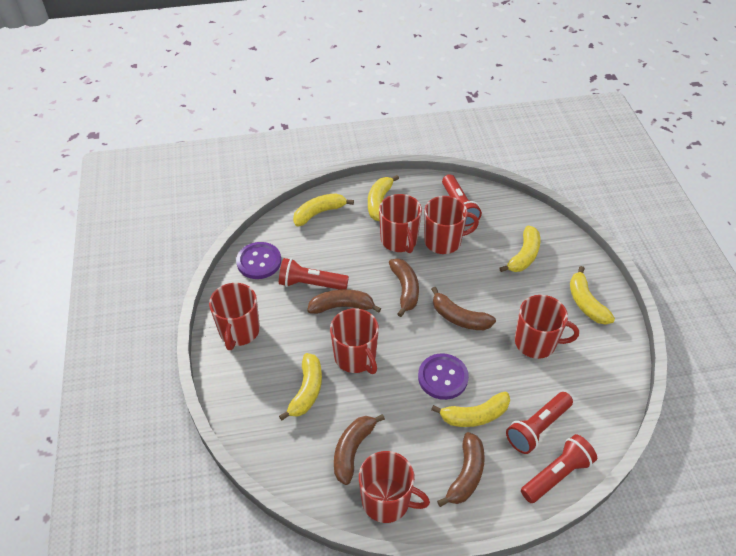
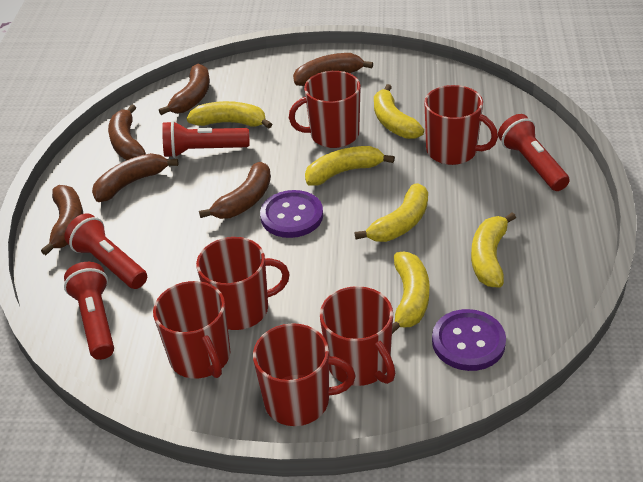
brown banana: 5 -> 6

